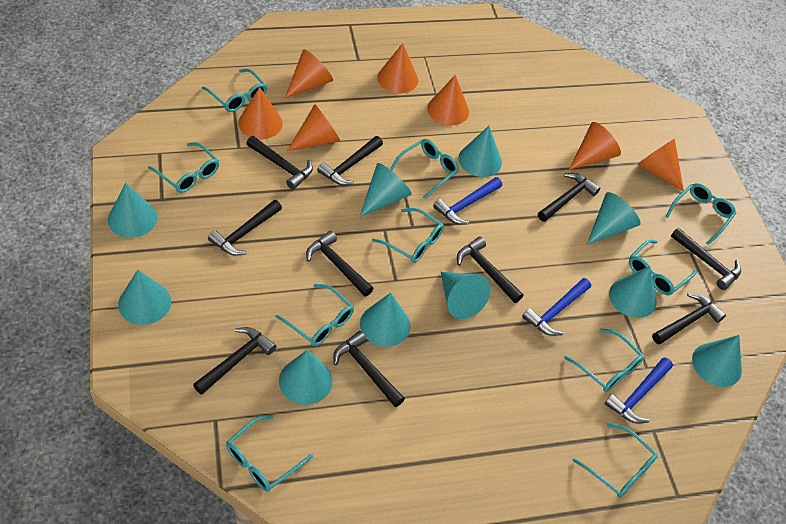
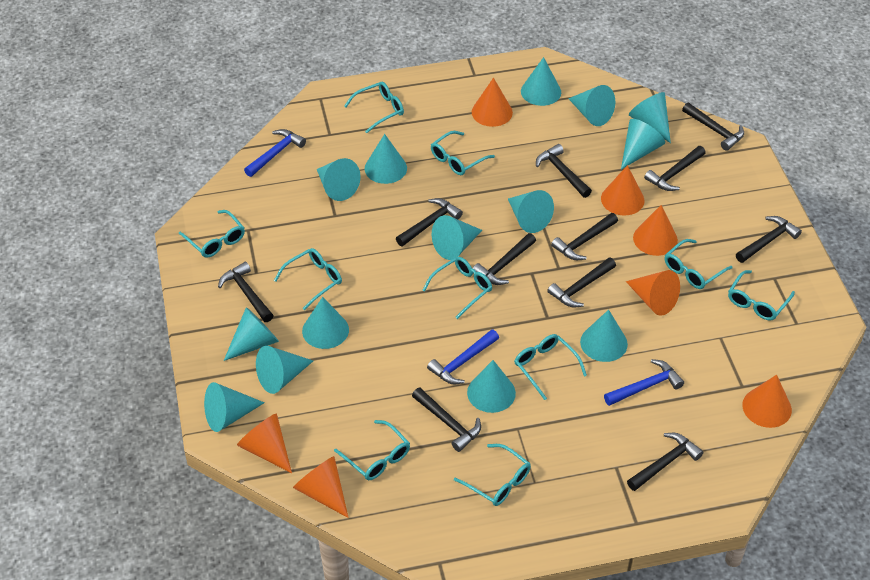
black hammer: 10 -> 11
turquoise cone: 10 -> 14

